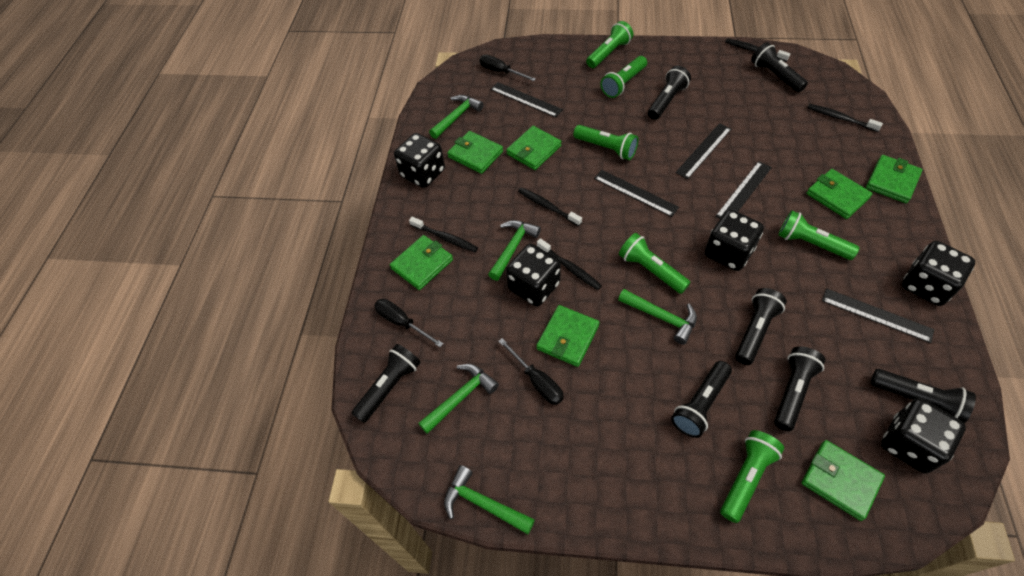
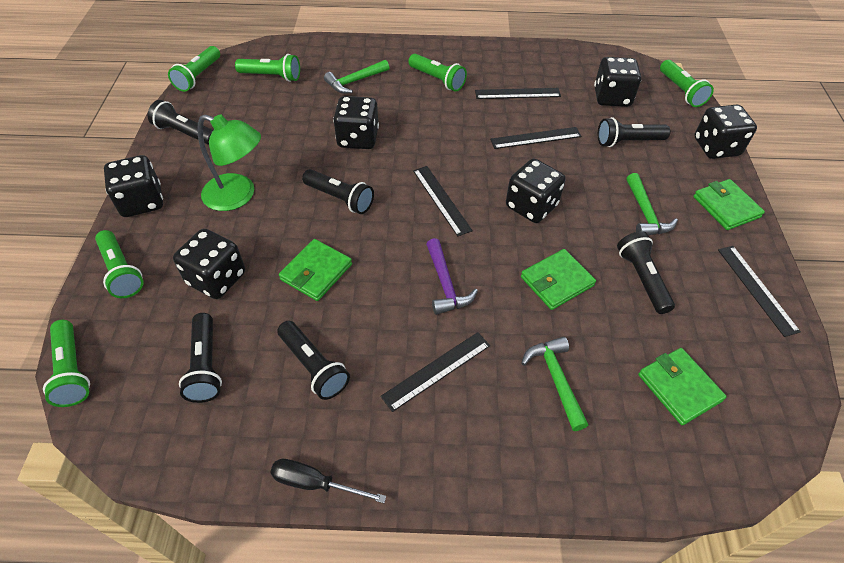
black dice: 5 -> 6
black flashlight: 7 -> 6
black screwdriver: 3 -> 1
black toothbrush: 5 -> 0
green hammer: 5 -> 3
green lamp: 0 -> 1
green wallet: 7 -> 4
purple hammer: 0 -> 1

